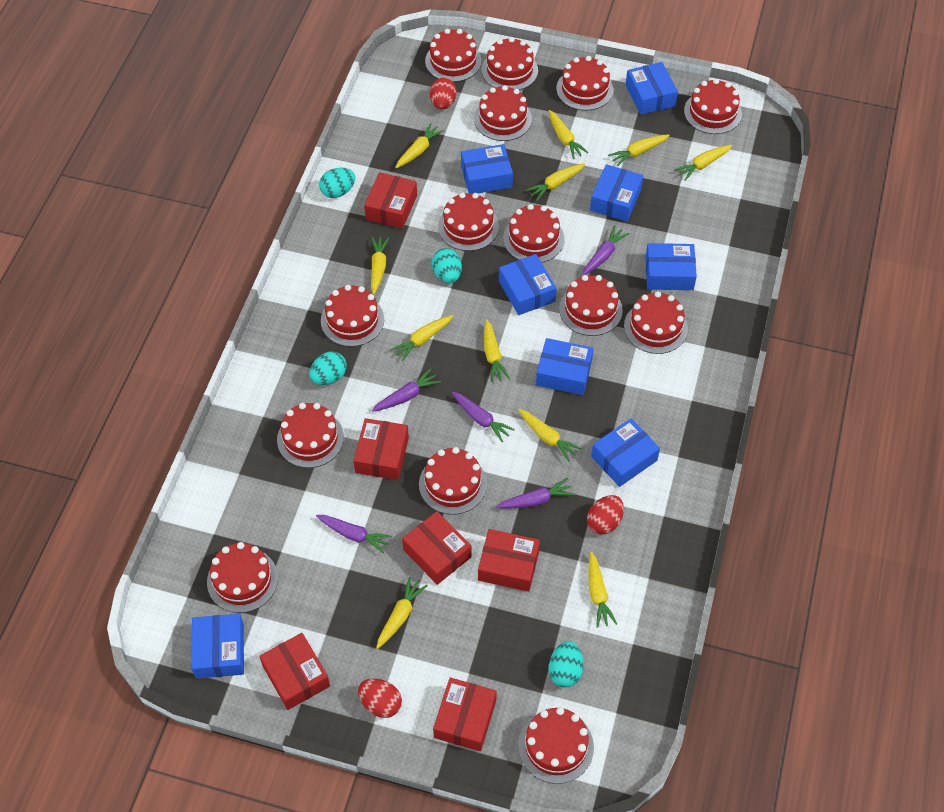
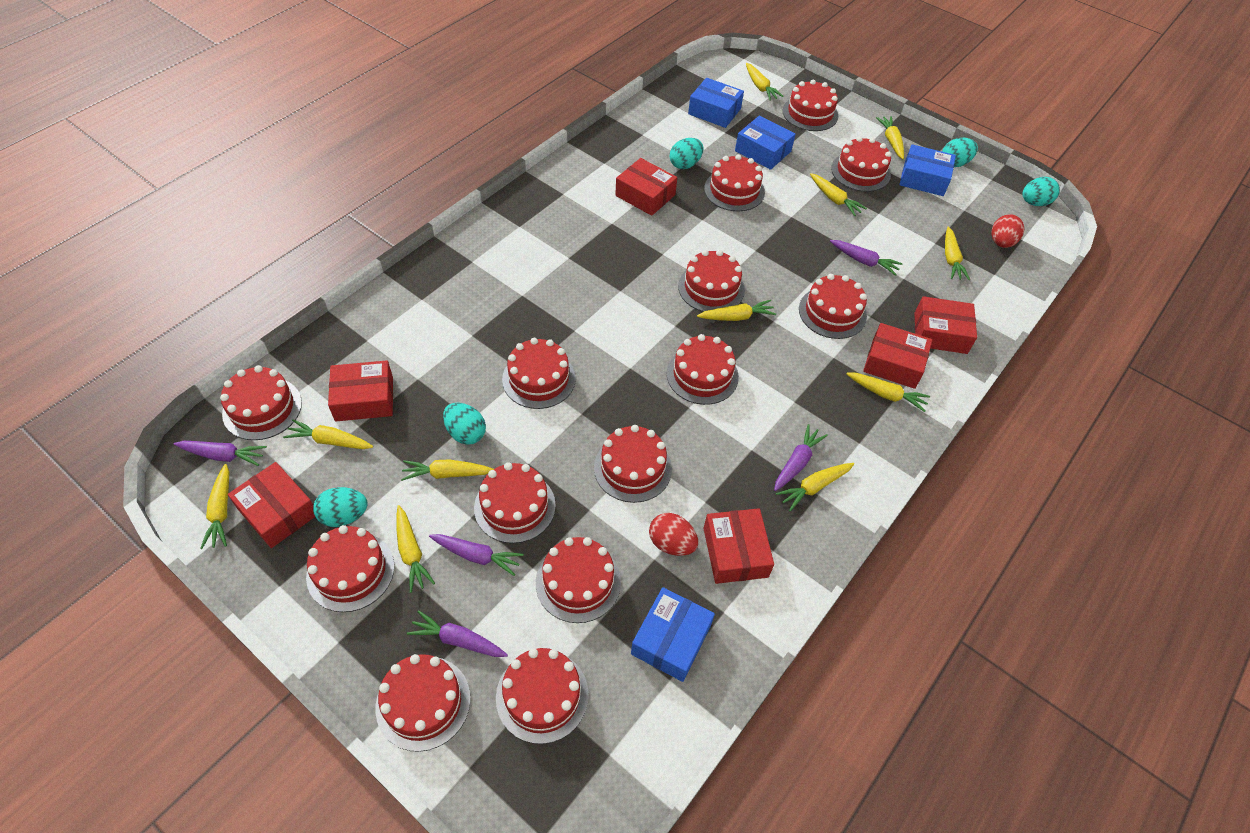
blue box: 8 -> 4
red egg: 3 -> 2
turquoise egg: 4 -> 5

